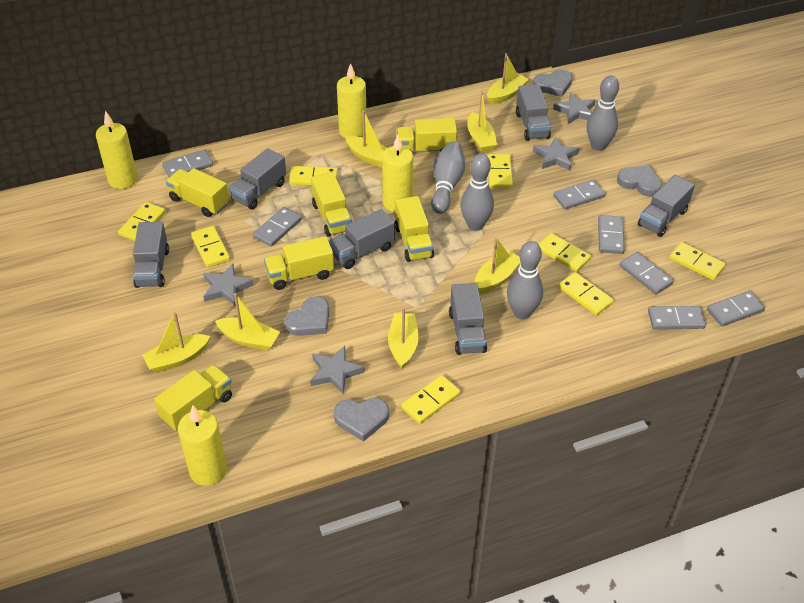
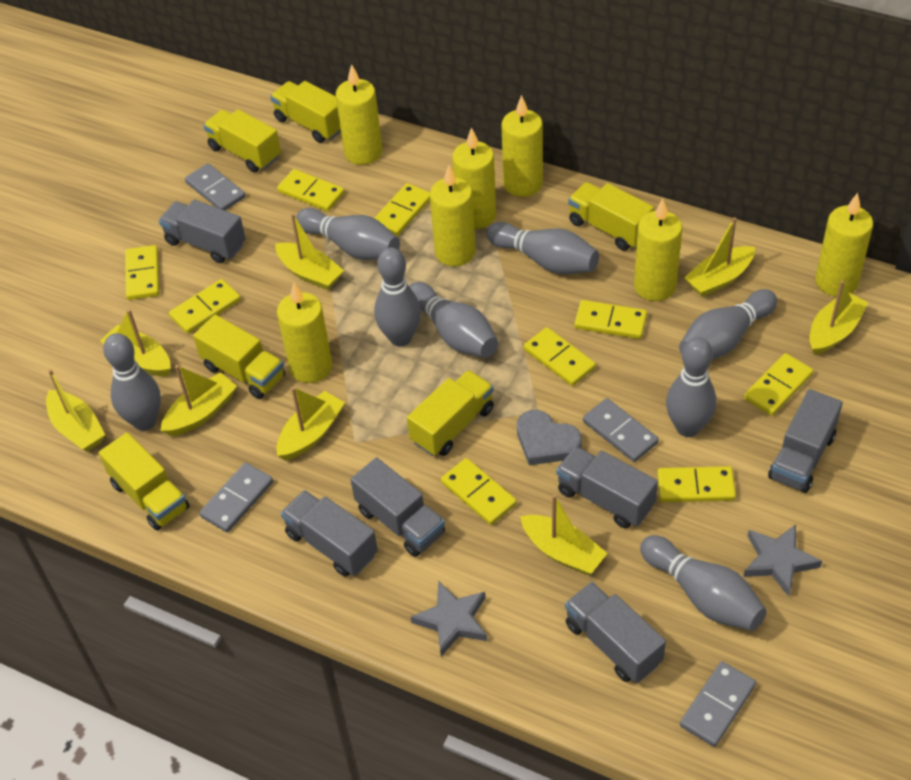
grey bowling pin: 4 -> 8
grey domino: 7 -> 4
grey heart: 4 -> 1
grey star: 4 -> 2
yellow boat: 7 -> 8
yellow candle: 4 -> 7
yellow domino: 8 -> 9

